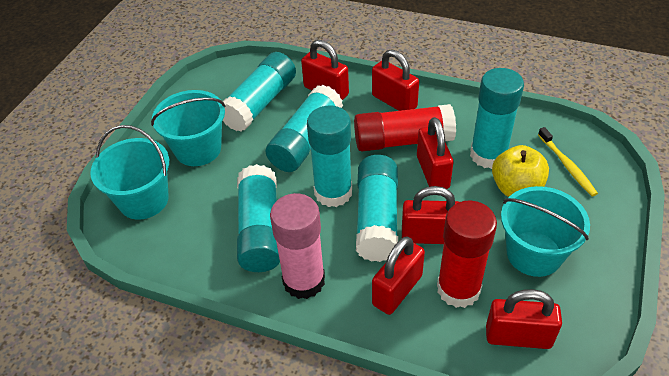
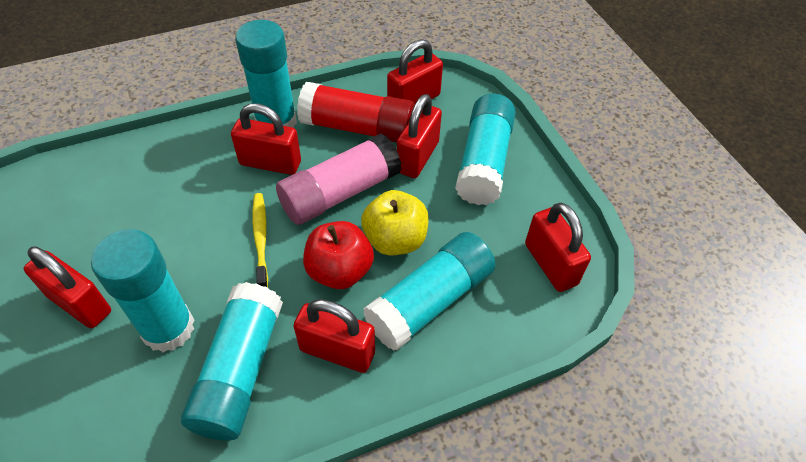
red apple: 0 -> 1
red glue stick: 2 -> 1
turquoise bucket: 3 -> 0
turquoise glue stick: 6 -> 5

